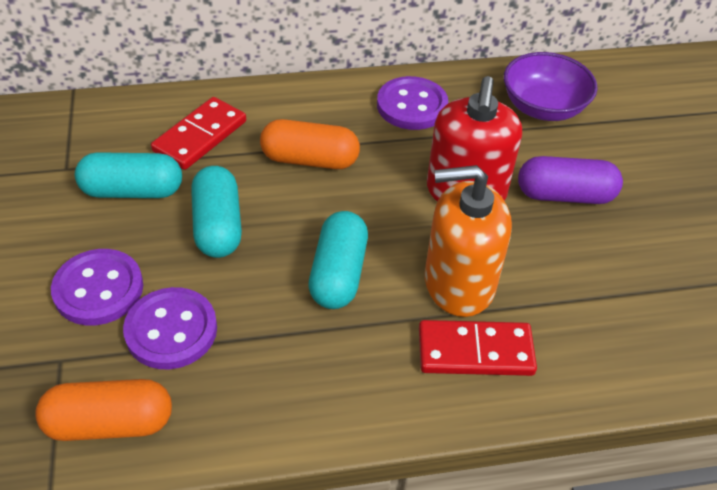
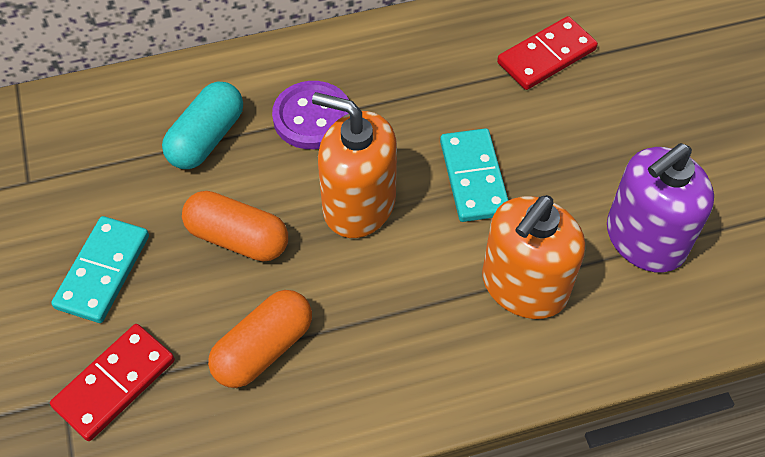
orange soap dispenser: 1 -> 2
purple bowl: 1 -> 0
purple button: 3 -> 1
purple capsule: 1 -> 0
purple soap dispenser: 0 -> 1
red soap dispenser: 1 -> 0
turquoise capsule: 3 -> 1
turquoise domino: 0 -> 2

